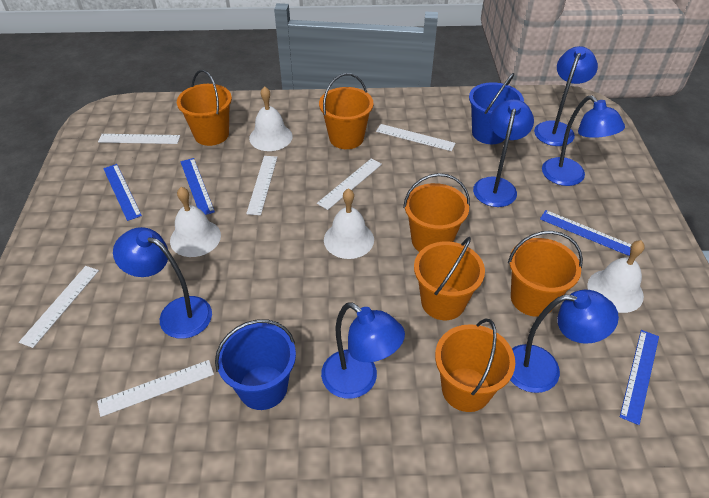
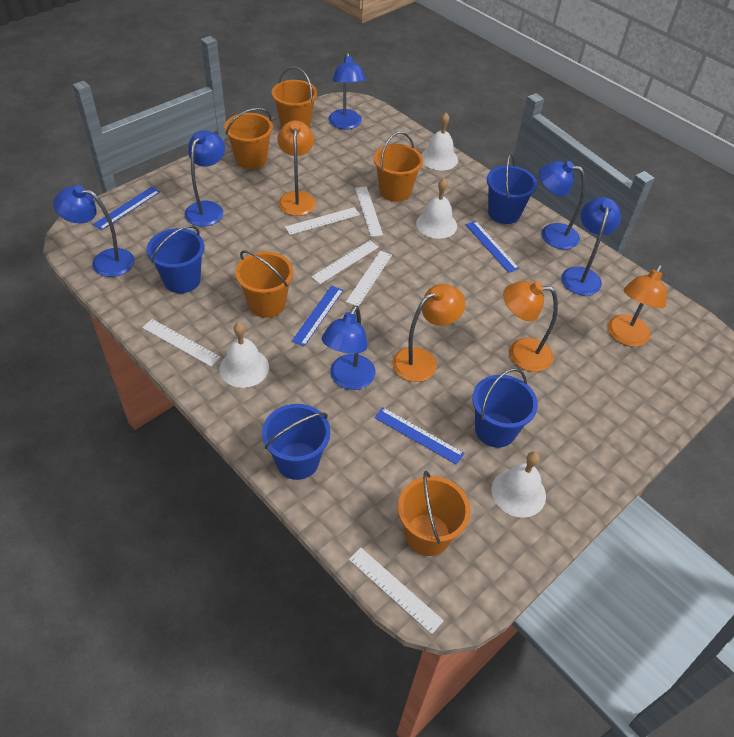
blue bucket: 2 -> 4
orange bucket: 6 -> 5
orange lamp: 0 -> 4

